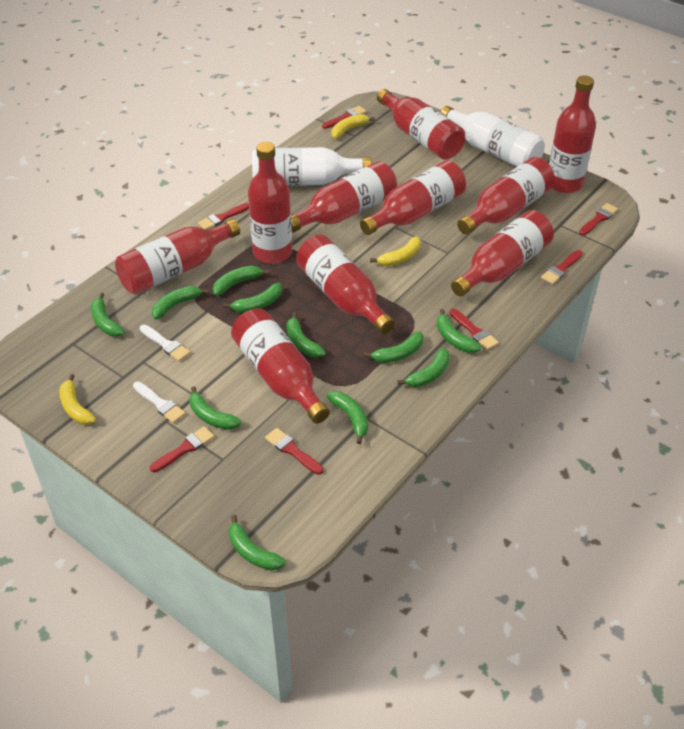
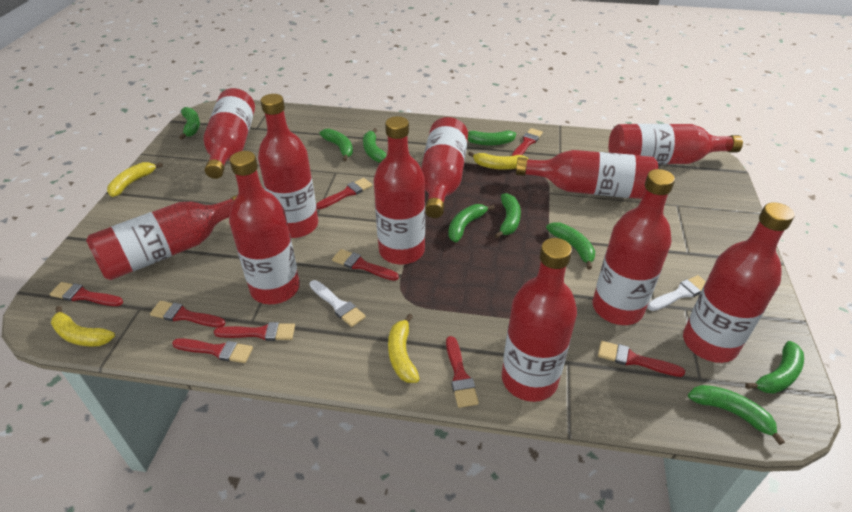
green banana: 11 -> 9
red bottle: 10 -> 11
red brush: 7 -> 9
white bottle: 2 -> 0
yellow banana: 3 -> 4

